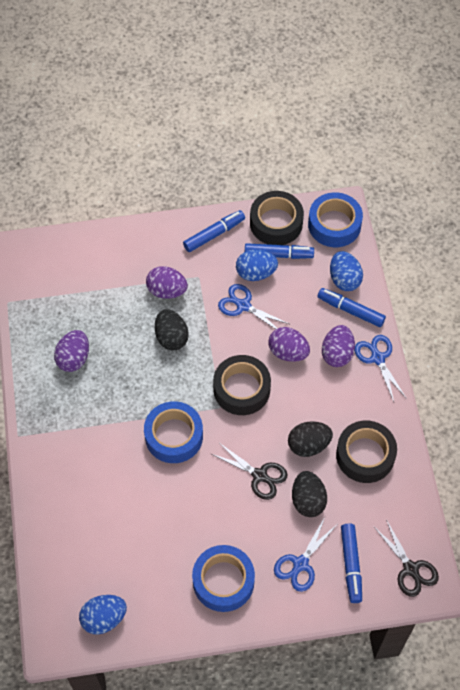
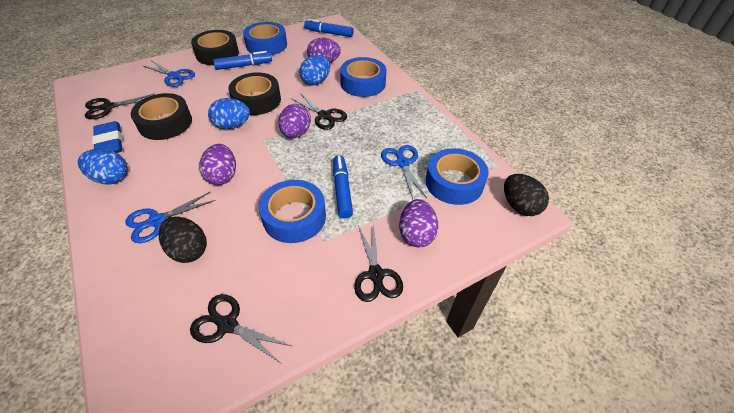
black egg: 3 -> 2
black scissors: 2 -> 4
blue eraser: 0 -> 1
blue marker: 4 -> 3
blue tape: 3 -> 4

